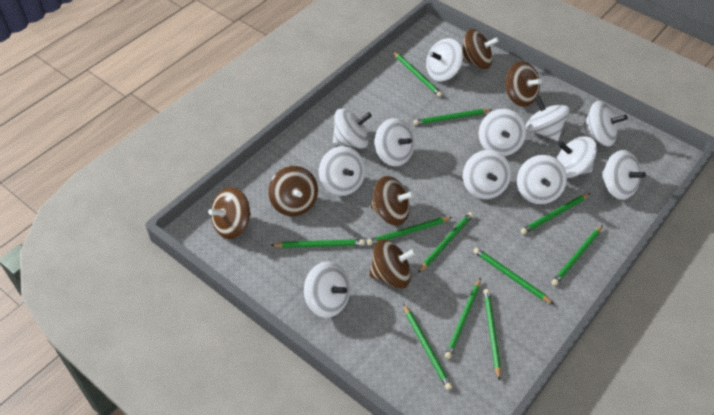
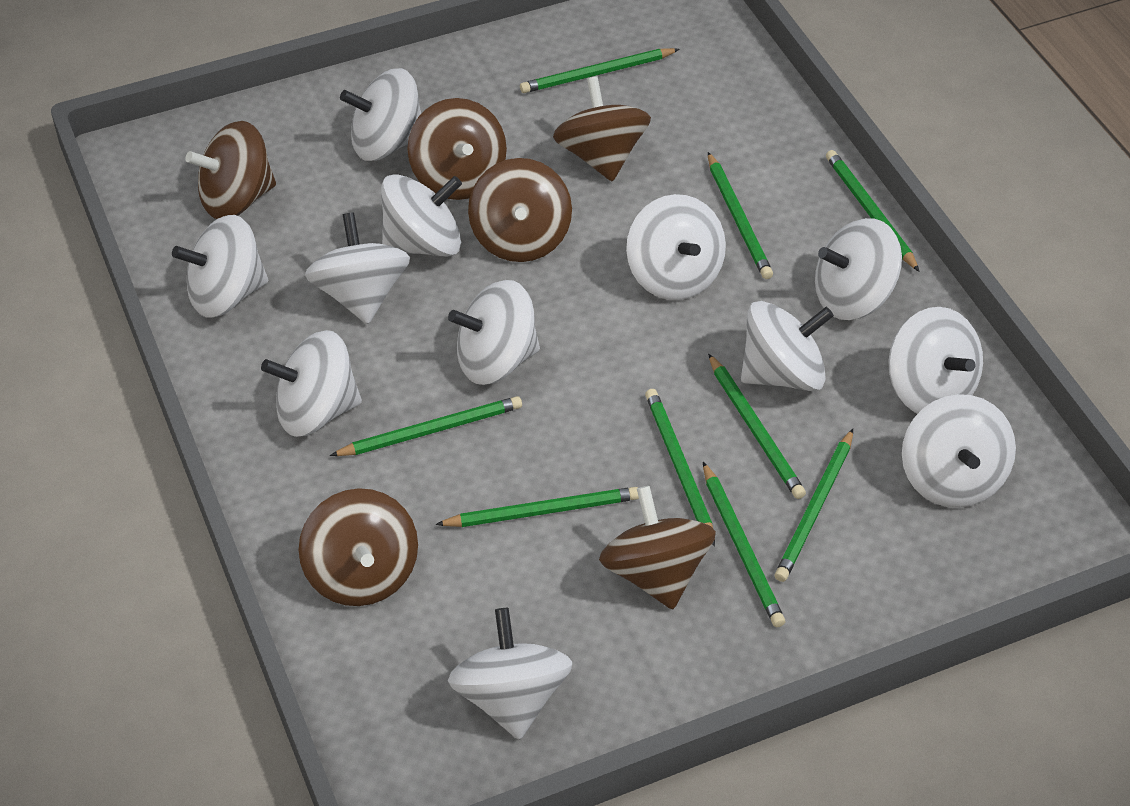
green pencil: 11 -> 9

